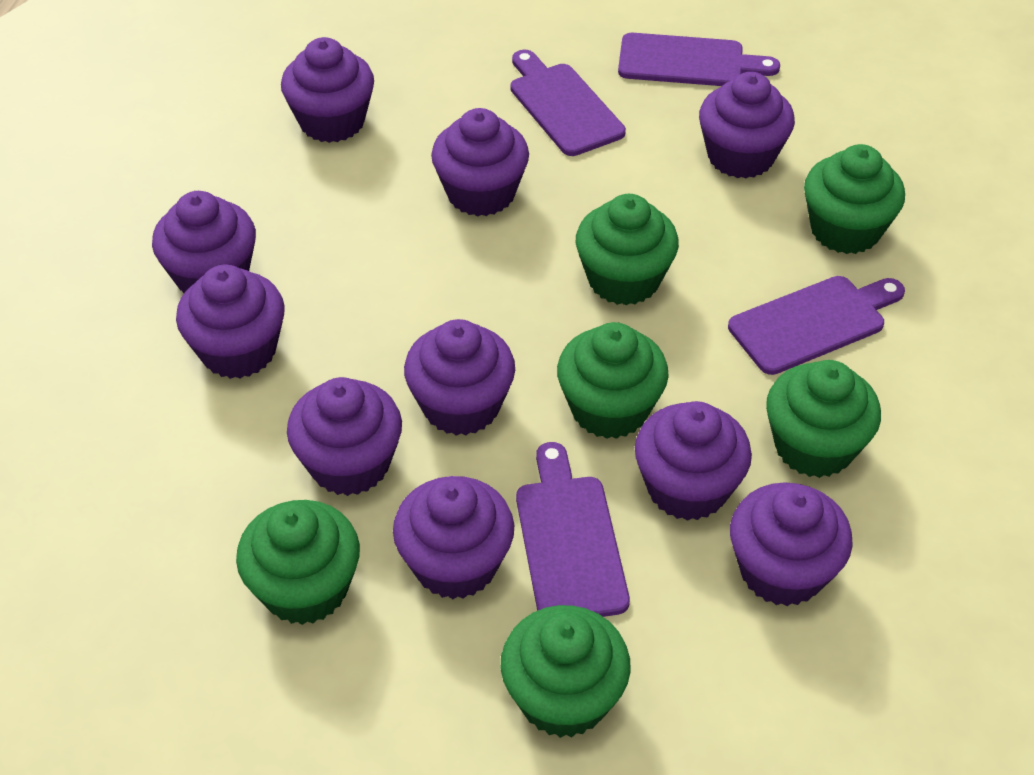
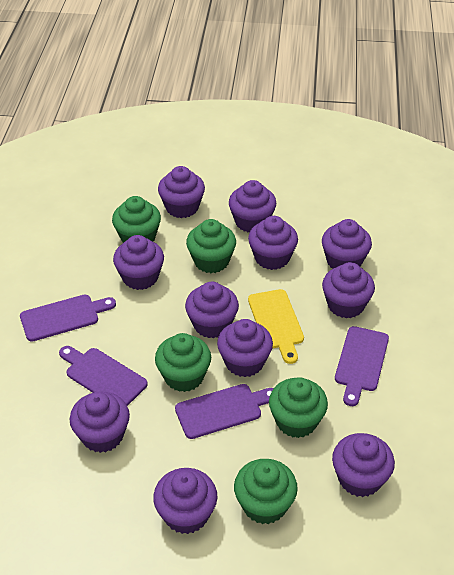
green cupcake: 6 -> 5
purple cupcake: 10 -> 11
yellow cutting board: 0 -> 1

